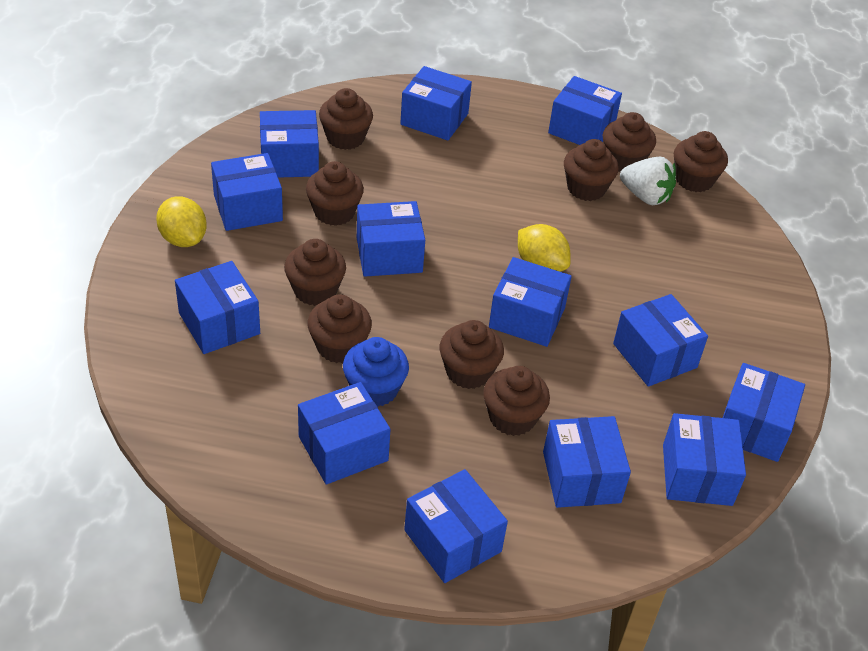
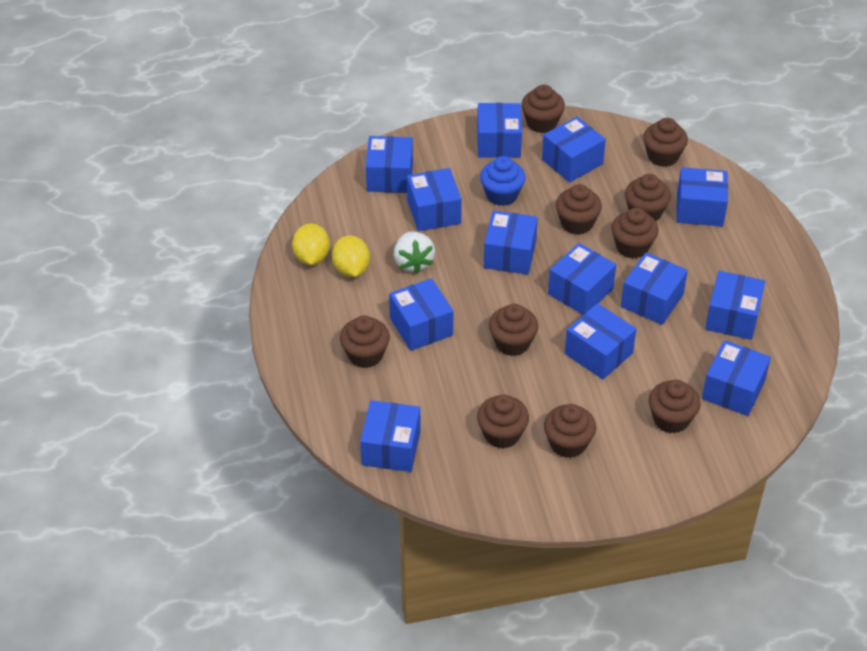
brown cupcake: 9 -> 10

